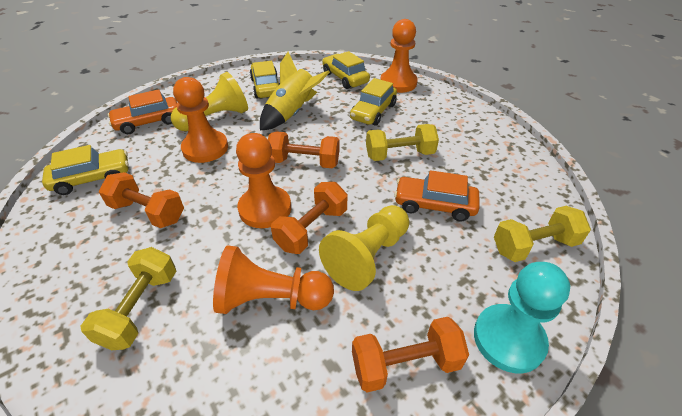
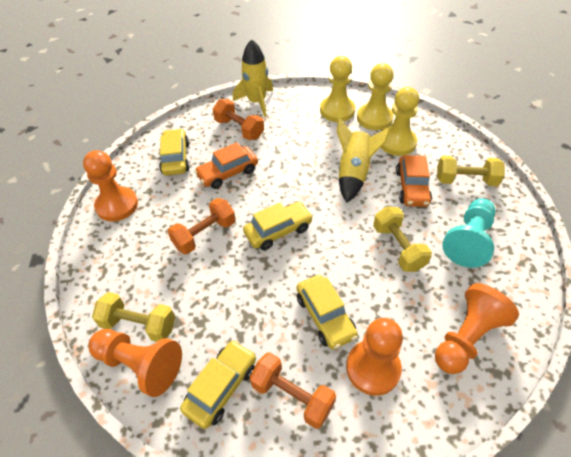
orange dumbbell: 4 -> 3
yellow pawn: 2 -> 3
yellow rocket: 1 -> 2

